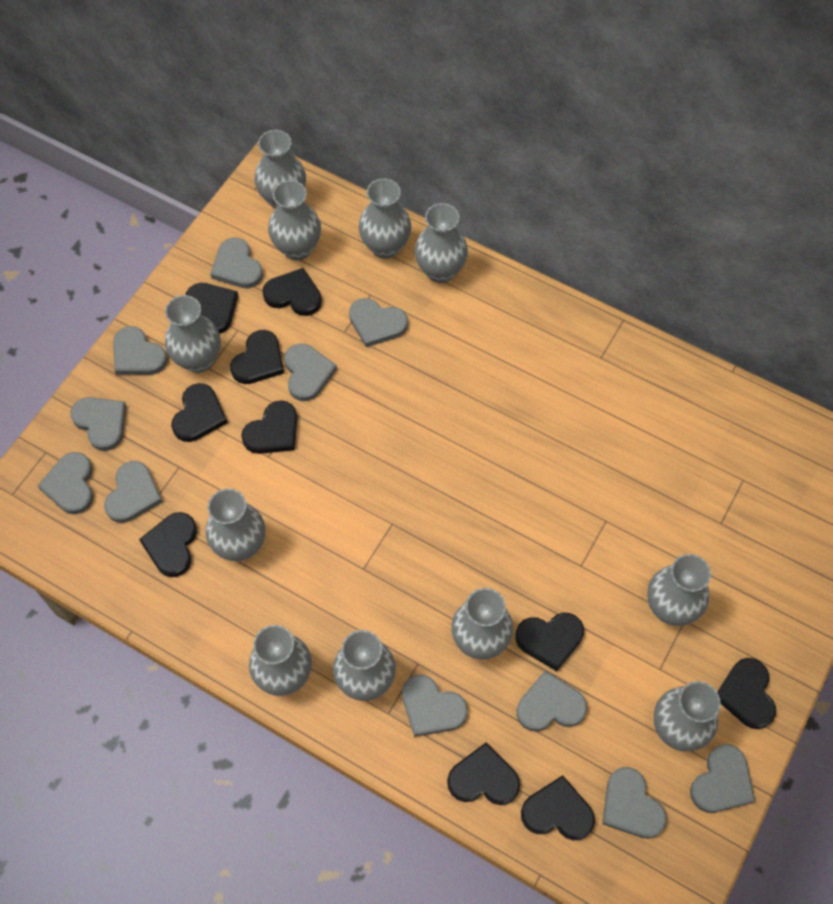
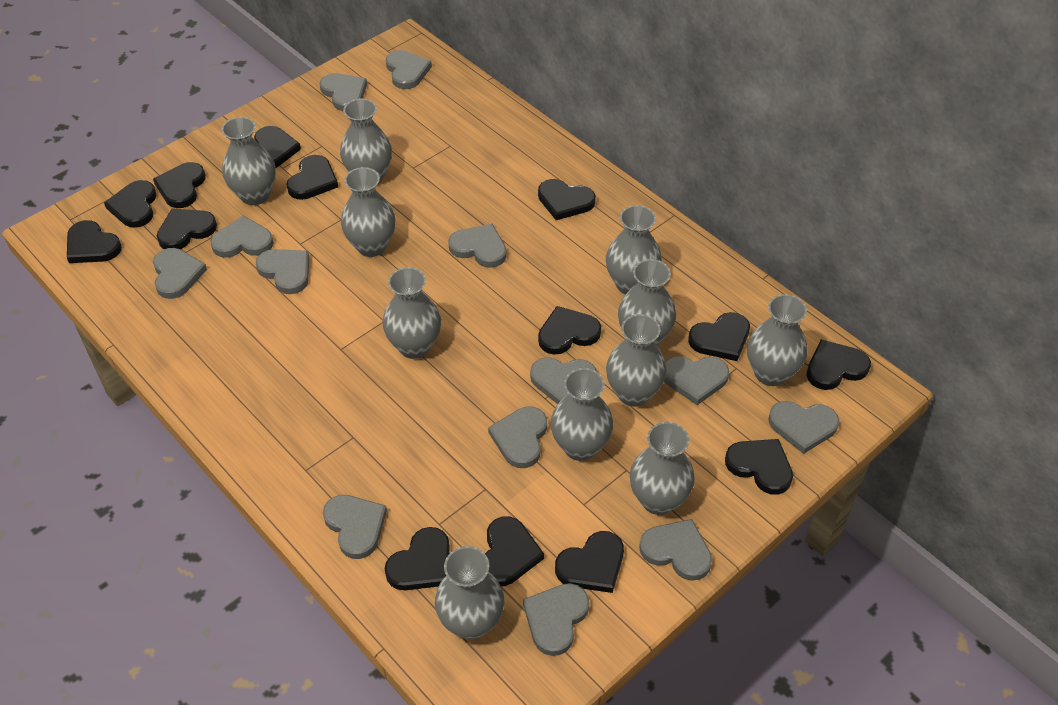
black heart: 10 -> 14
grey heart: 11 -> 13

